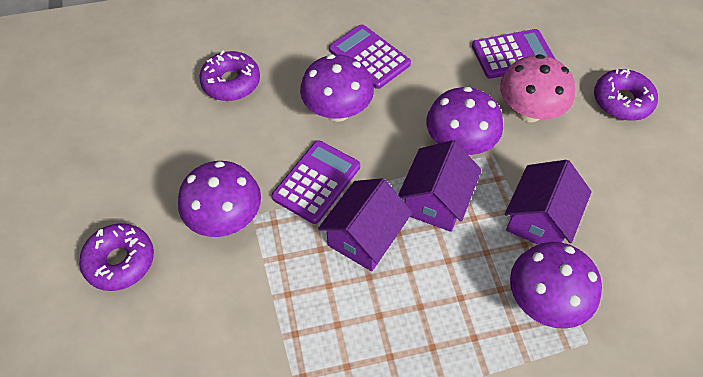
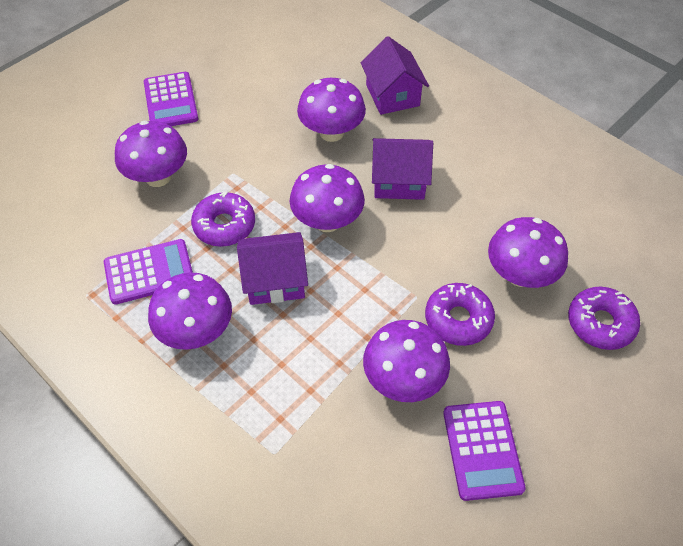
pink mushroom: 1 -> 0
purple mushroom: 4 -> 6

